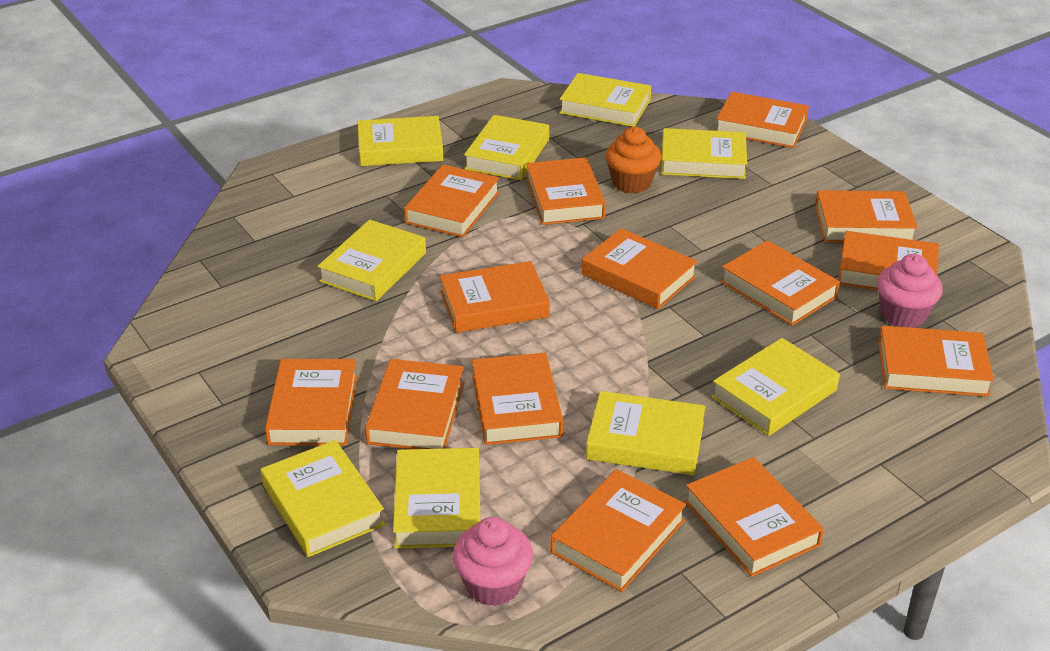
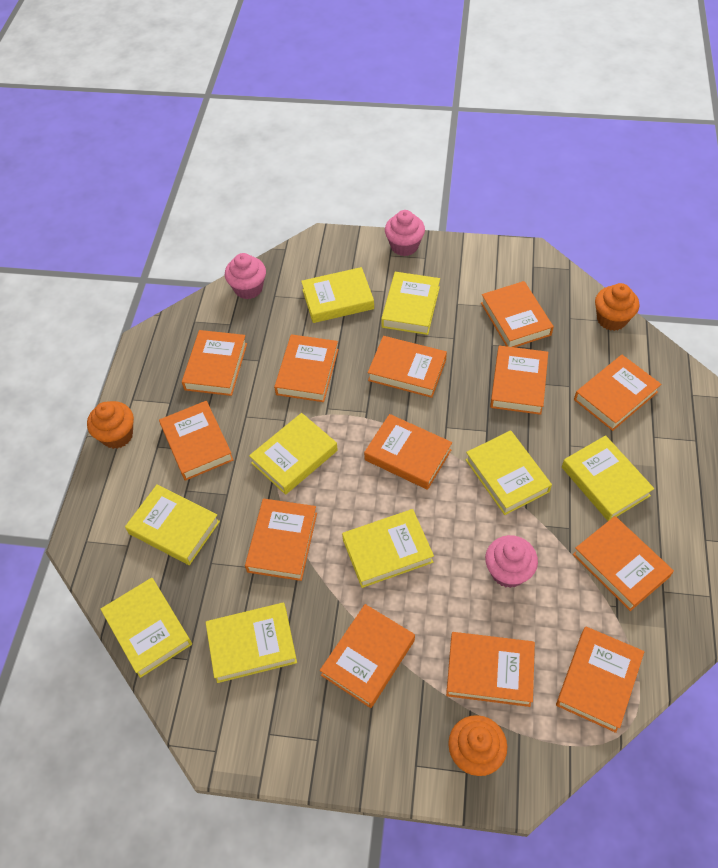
orange book: 14 -> 13
orange cupcake: 1 -> 3
pink cupcake: 2 -> 3

